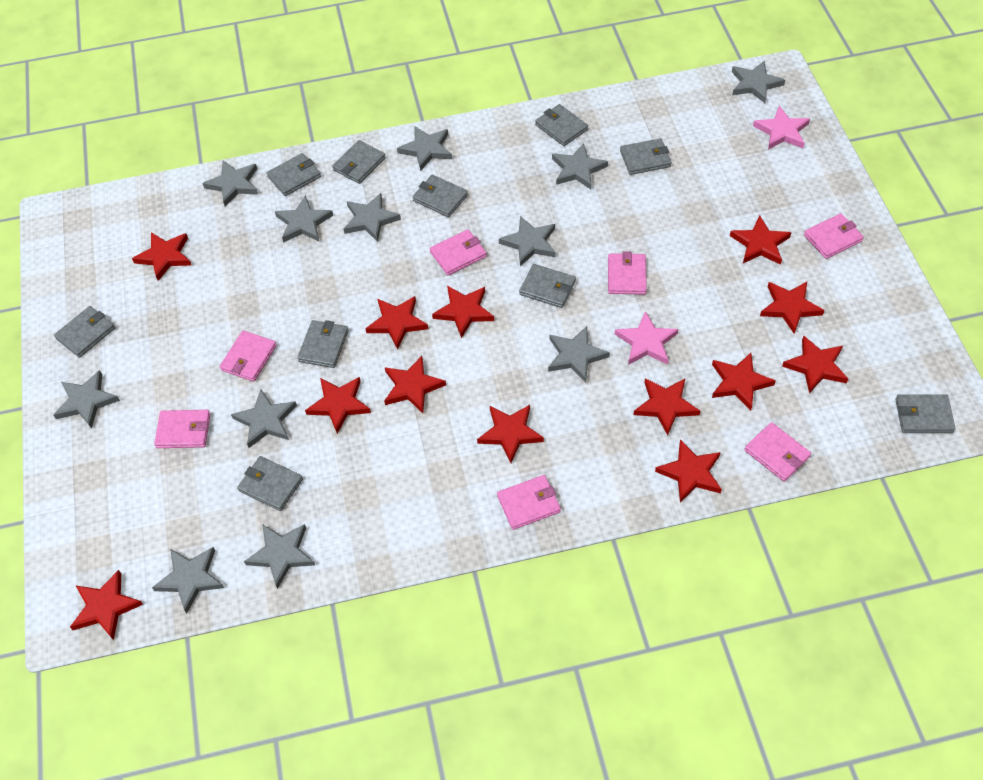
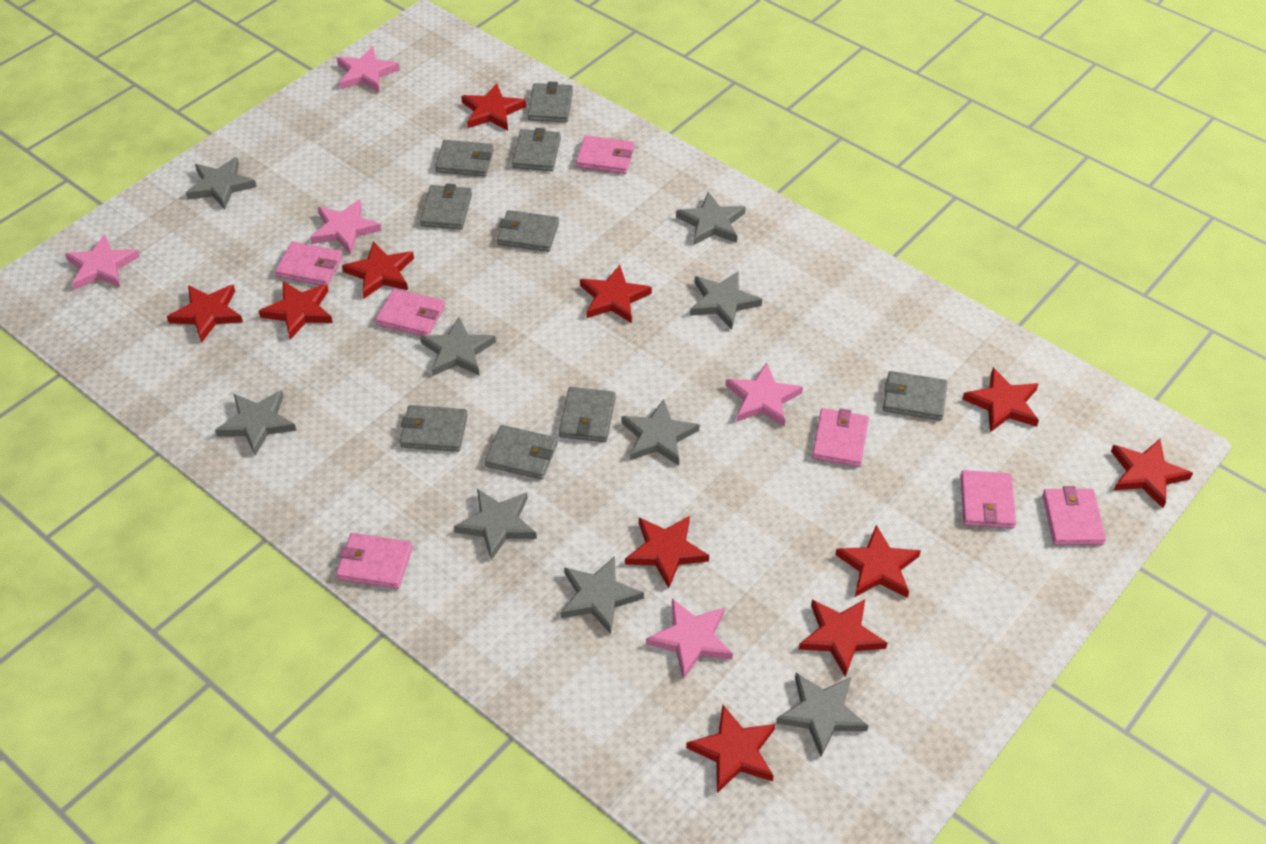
grey star: 12 -> 9
grey wallet: 10 -> 9
pink star: 2 -> 5
red star: 13 -> 11

